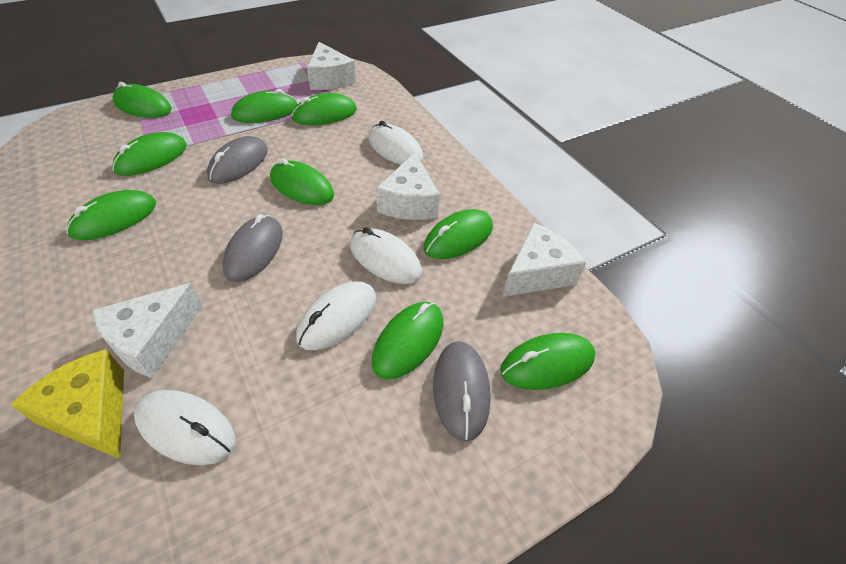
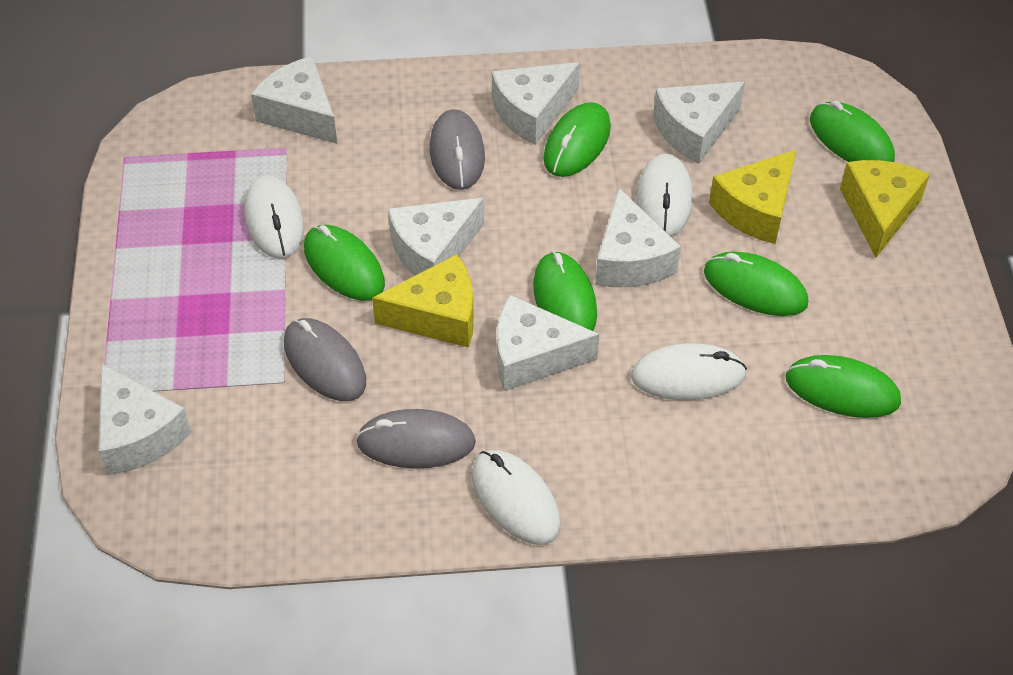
green mouse: 9 -> 6
white cheese: 4 -> 7
yellow cheese: 1 -> 3

